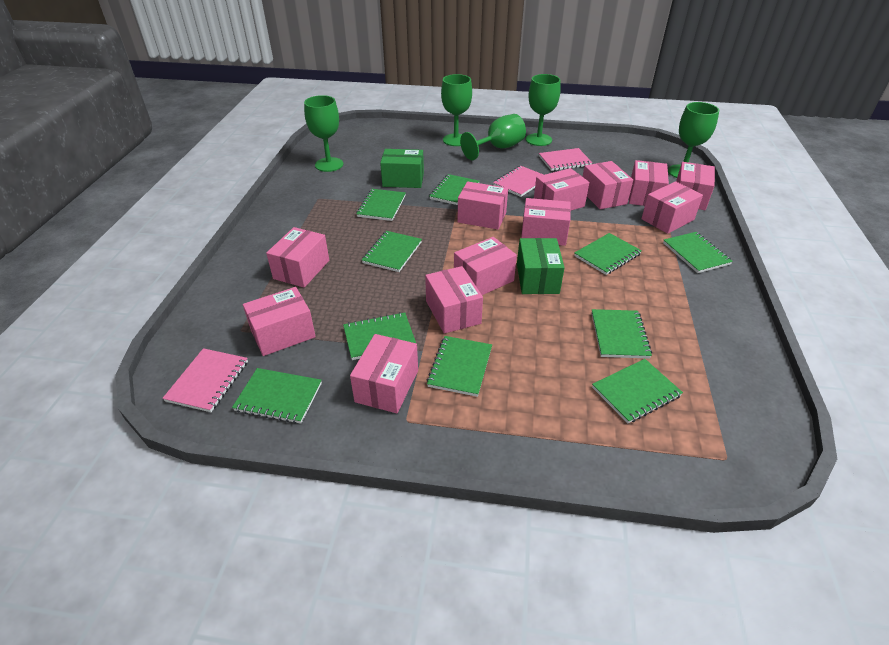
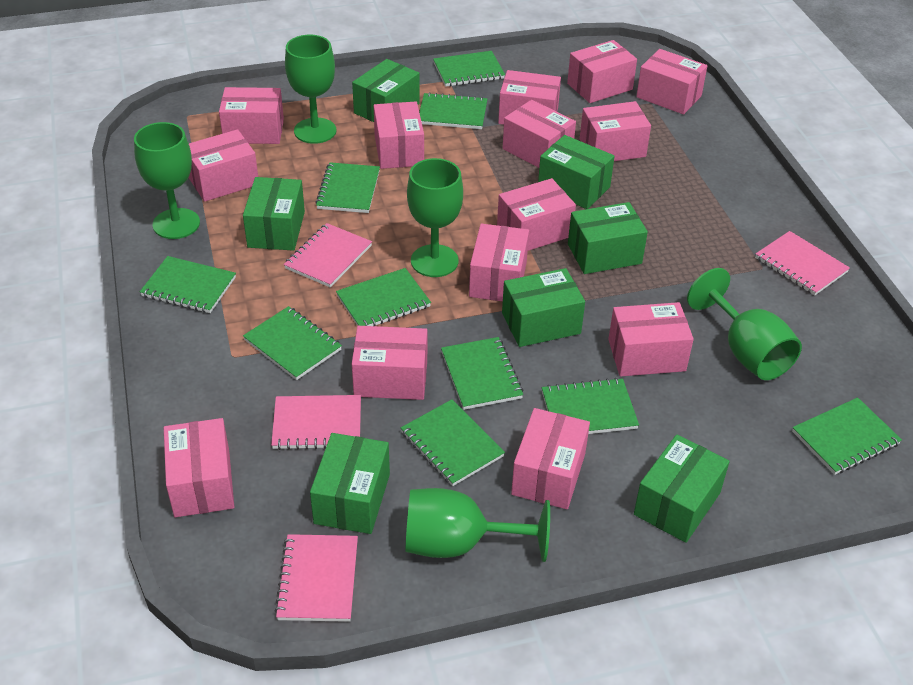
green box: 2 -> 7
pink box: 12 -> 14
pink notebook: 3 -> 4

